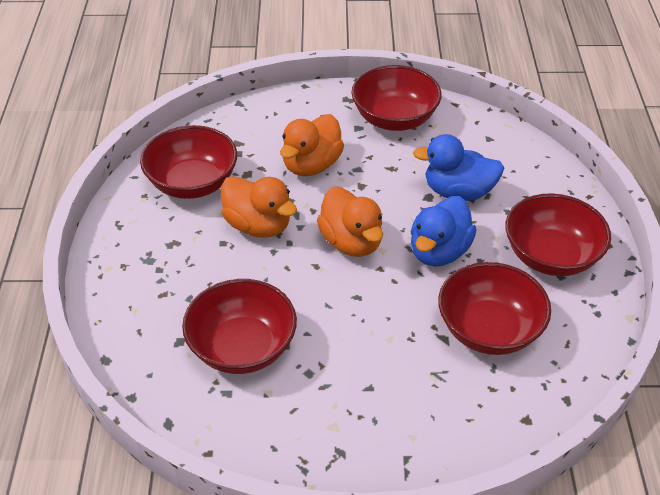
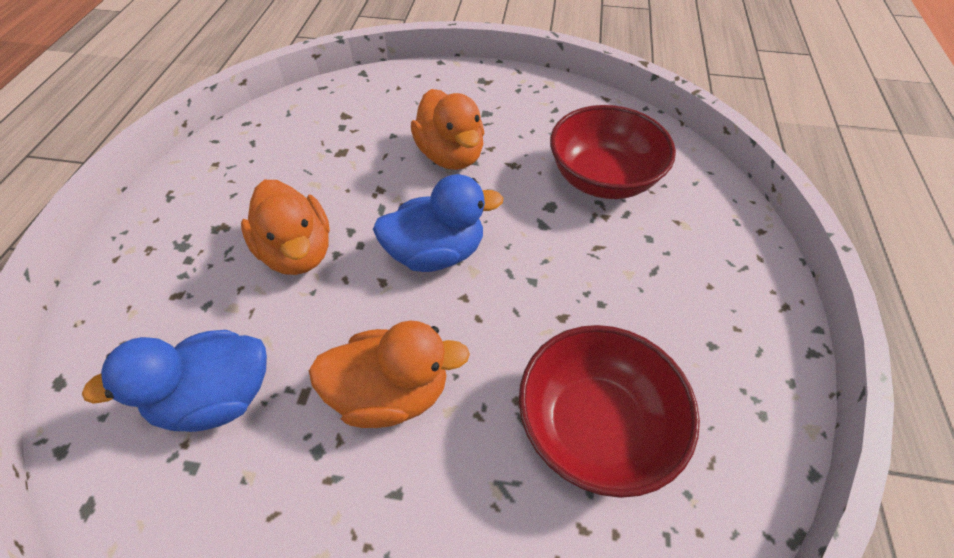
red bowl: 5 -> 2

